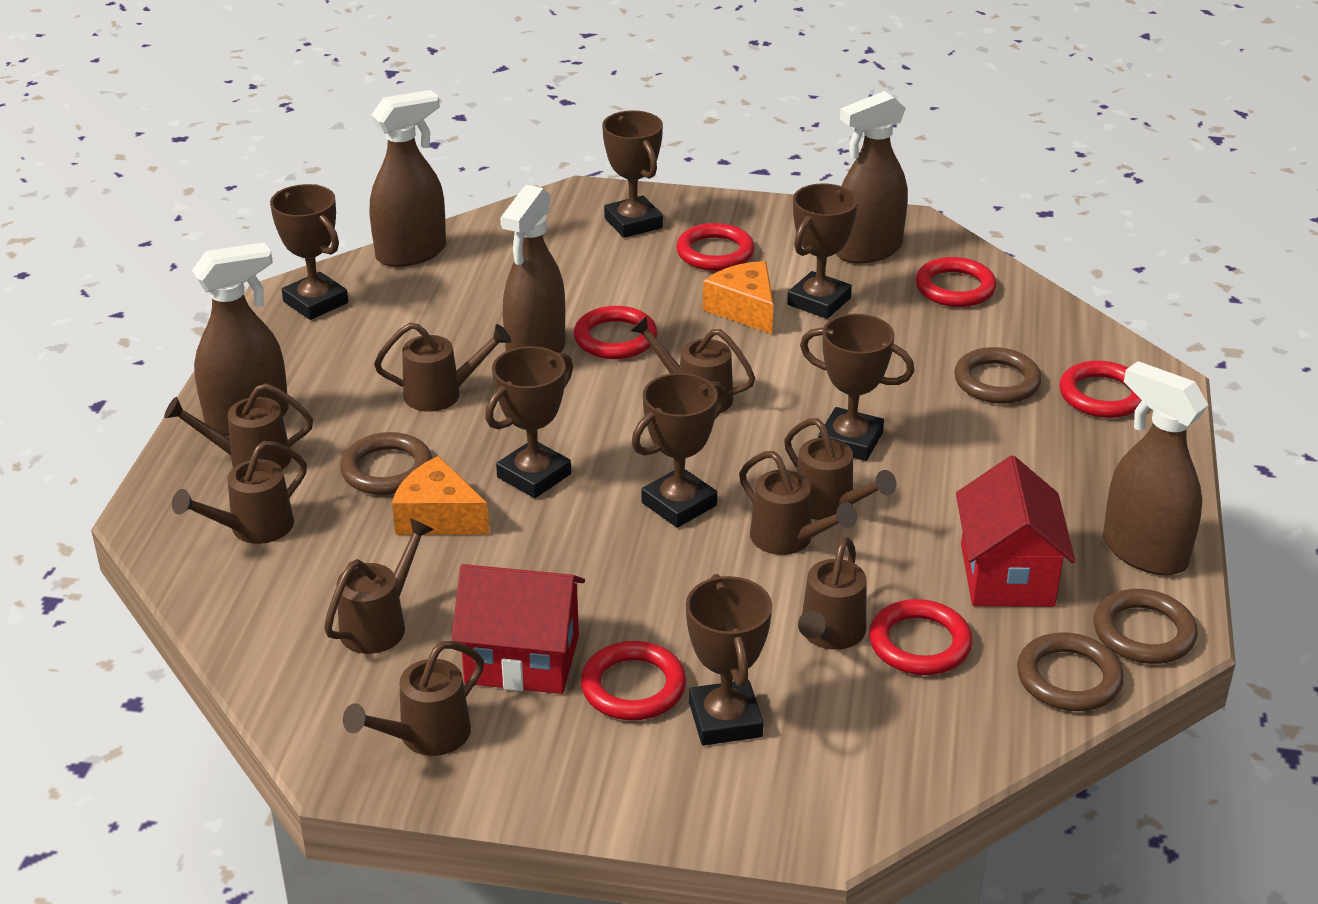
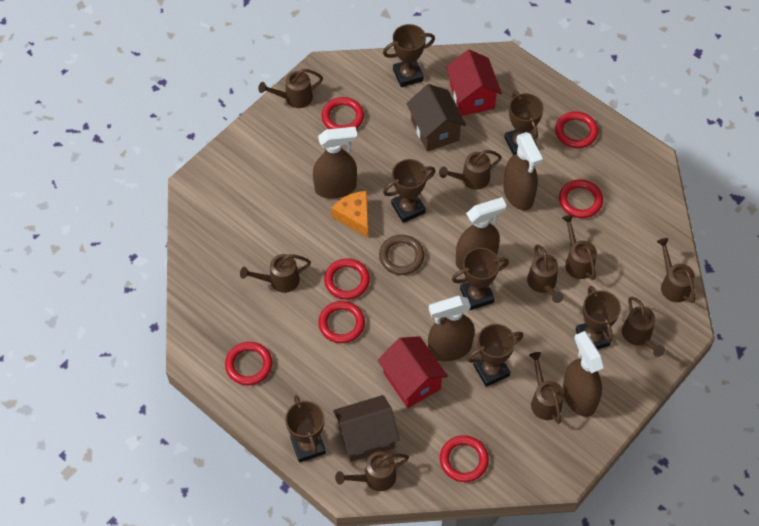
brown house: 0 -> 2
brown ring: 4 -> 1
orange cheese: 2 -> 1
red ring: 6 -> 7

